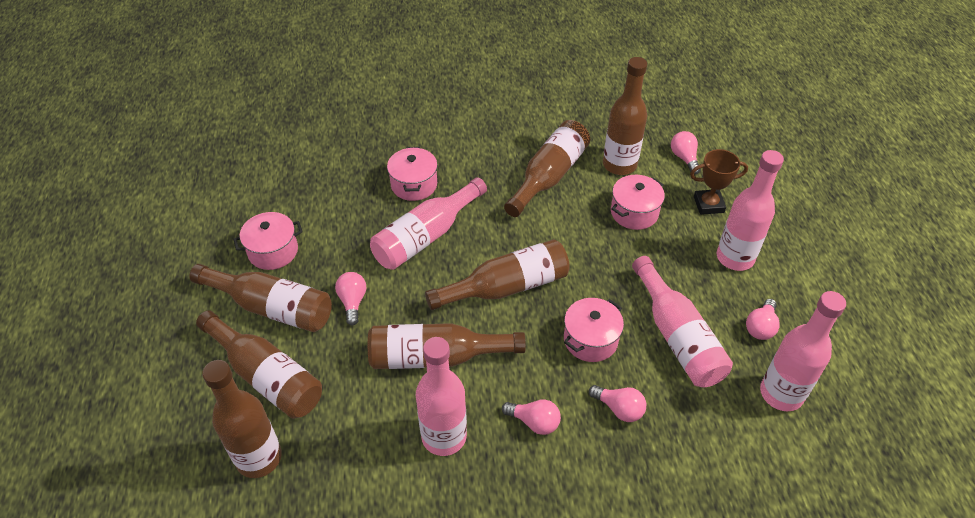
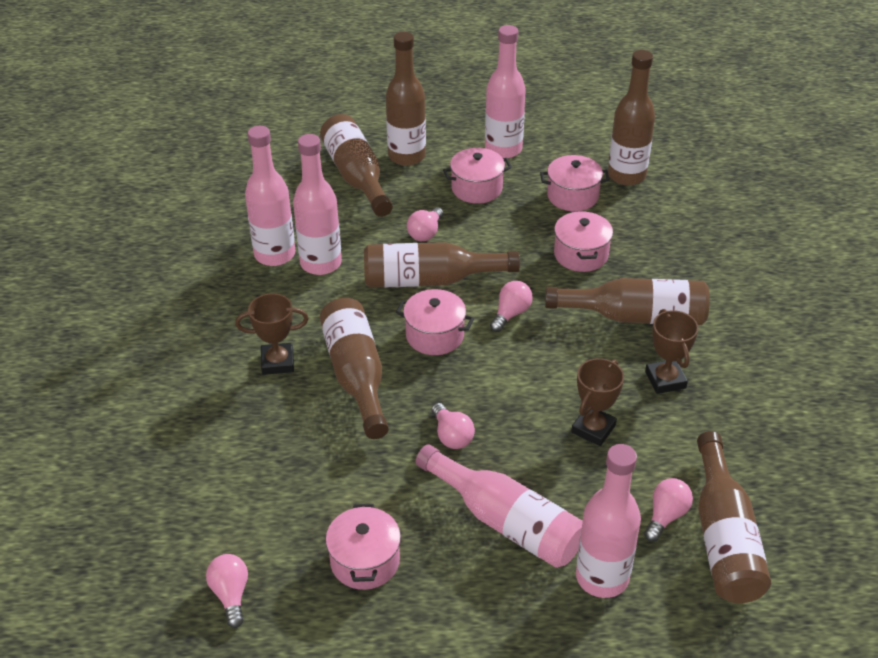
brown trophy: 1 -> 3
pink pot: 4 -> 5

